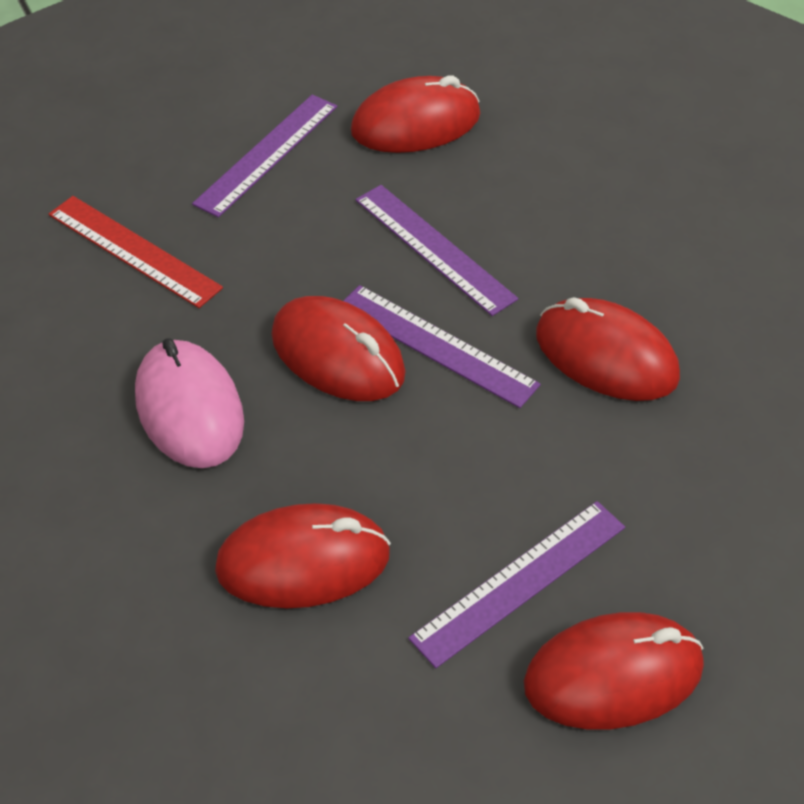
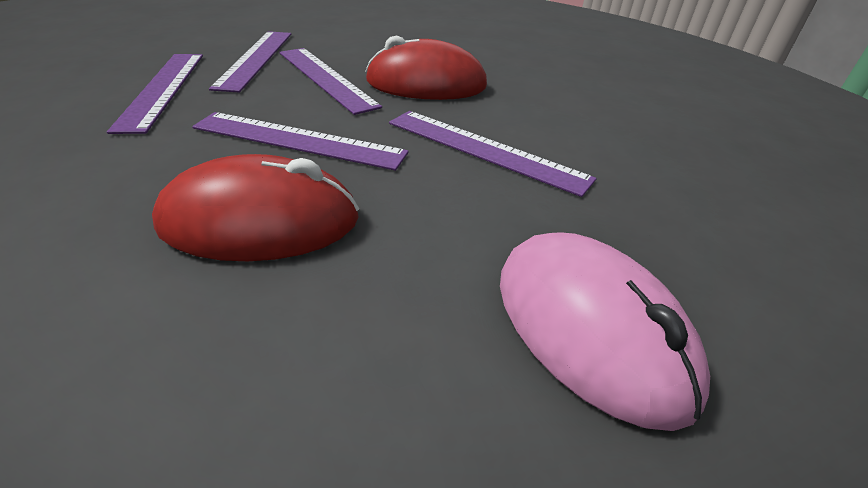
purple ruler: 4 -> 5
red mouse: 5 -> 2
red ruler: 1 -> 0

